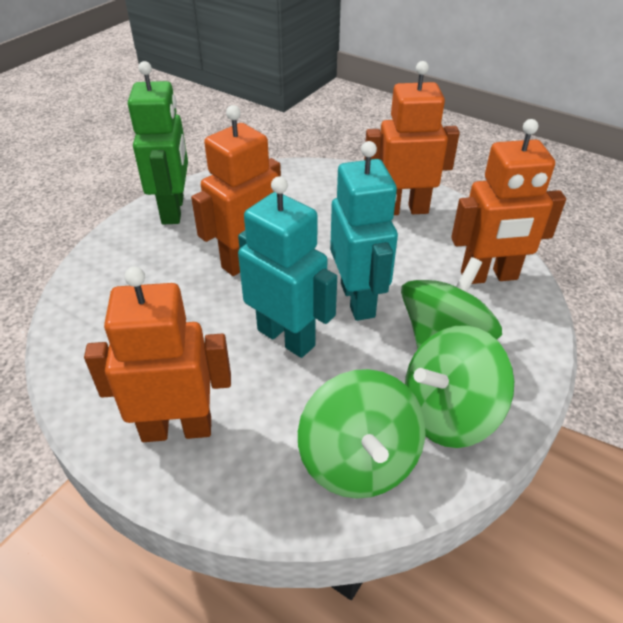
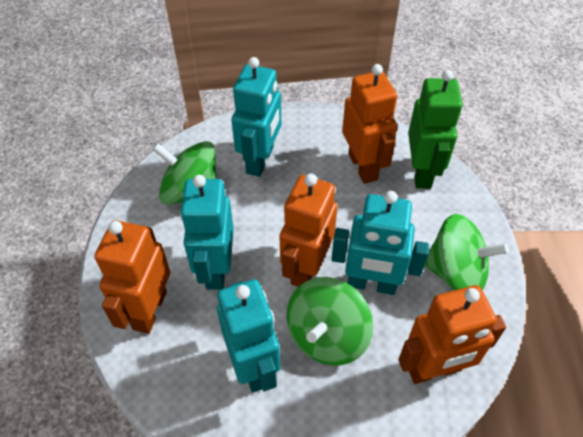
turquoise robot: 2 -> 4

